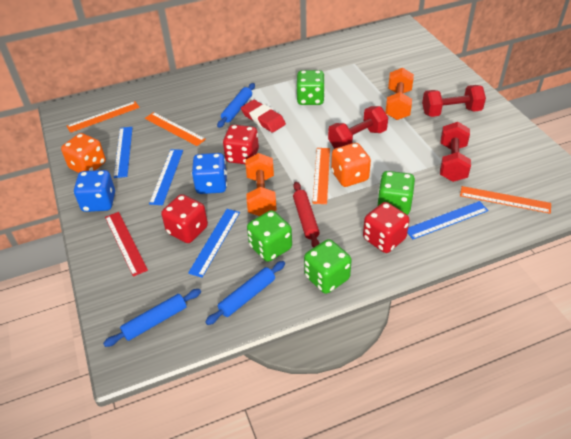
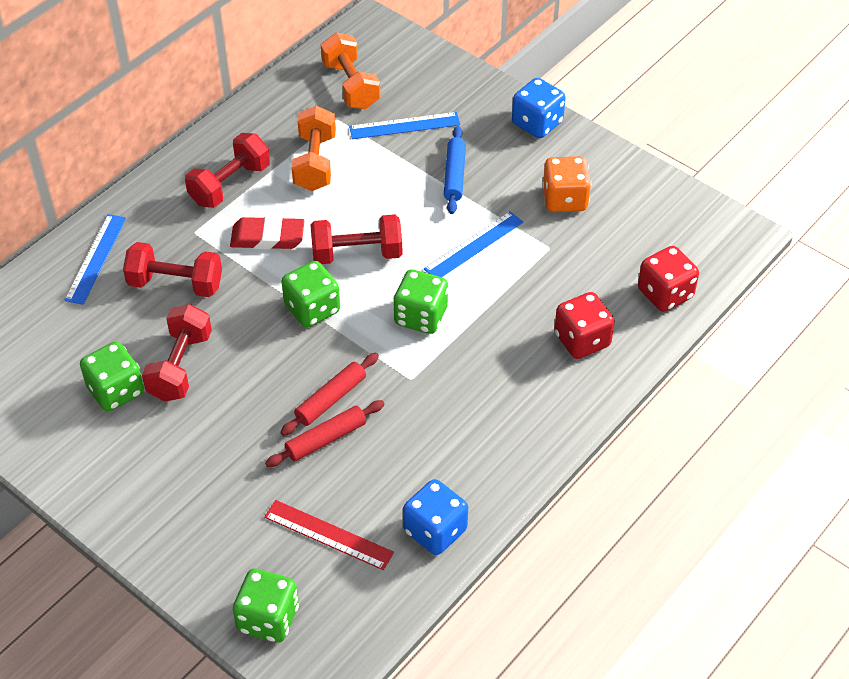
blue rolling pin: 3 -> 1
blue ruler: 4 -> 3
orange dice: 2 -> 1
orange ruler: 4 -> 0
red dice: 3 -> 2
red dumbbell: 3 -> 4
red rolling pin: 1 -> 2

